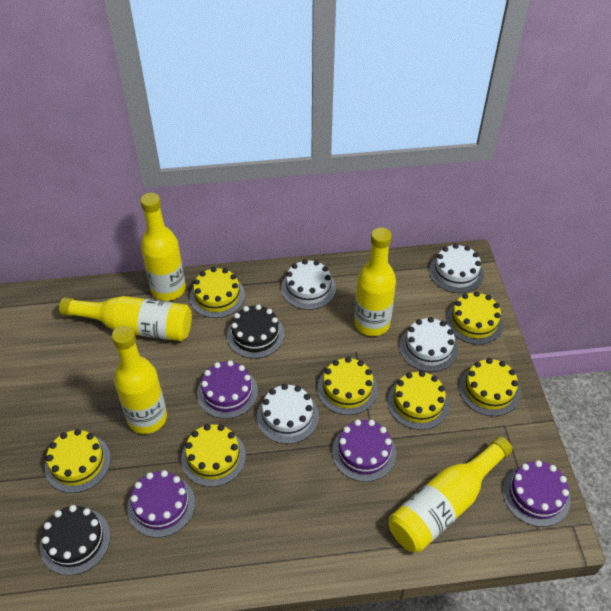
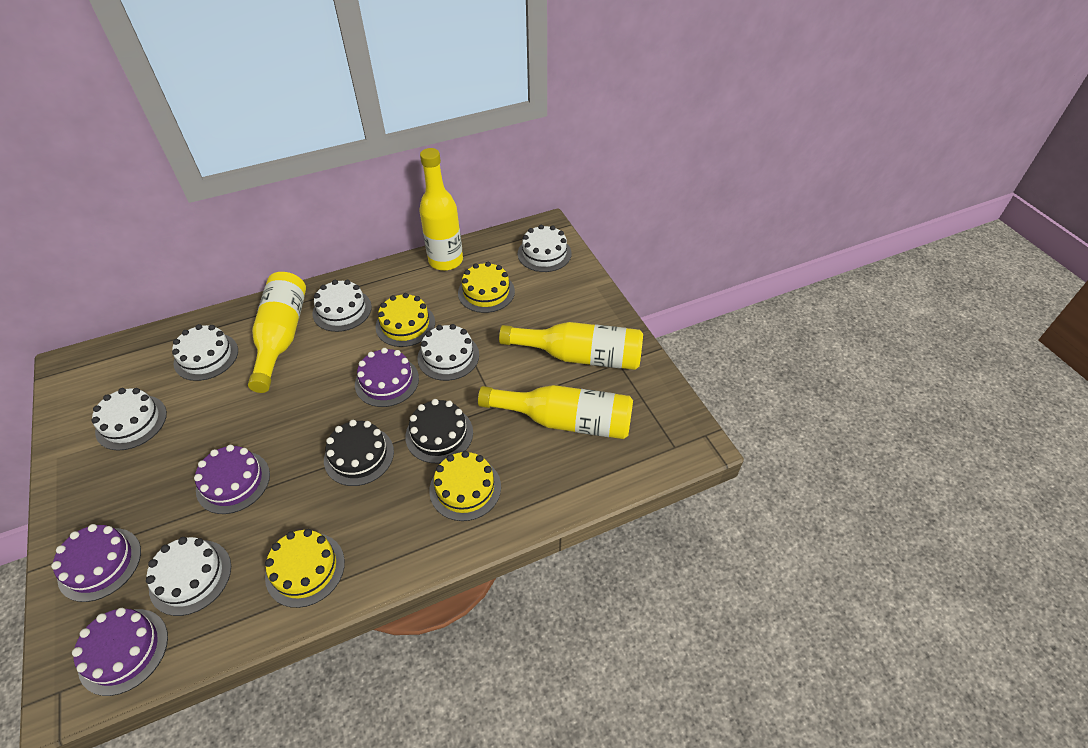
white cake: 4 -> 6
yellow bottle: 5 -> 4
yellow cake: 7 -> 4

